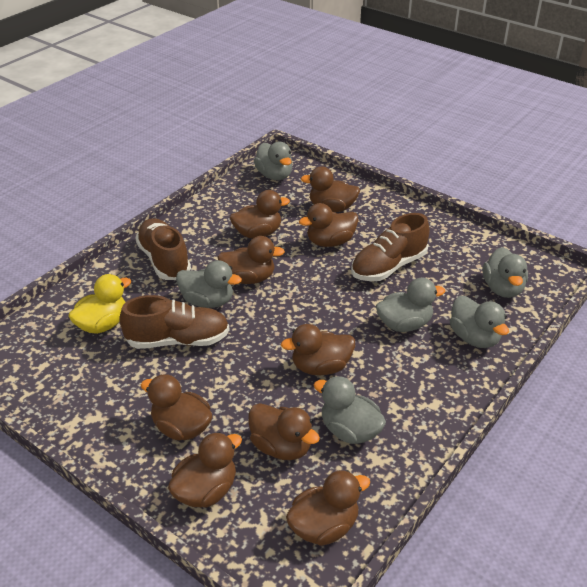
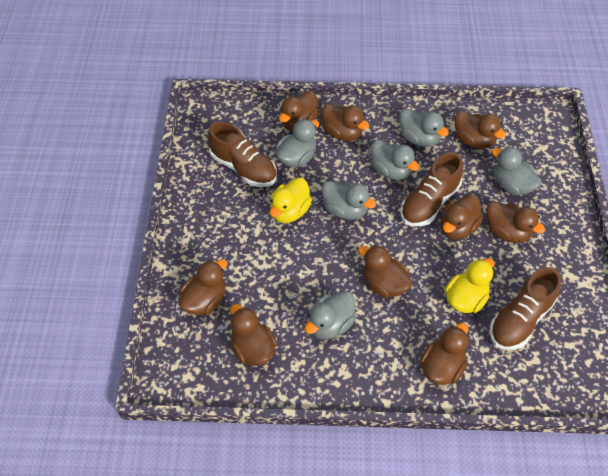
yellow duck: 1 -> 2

